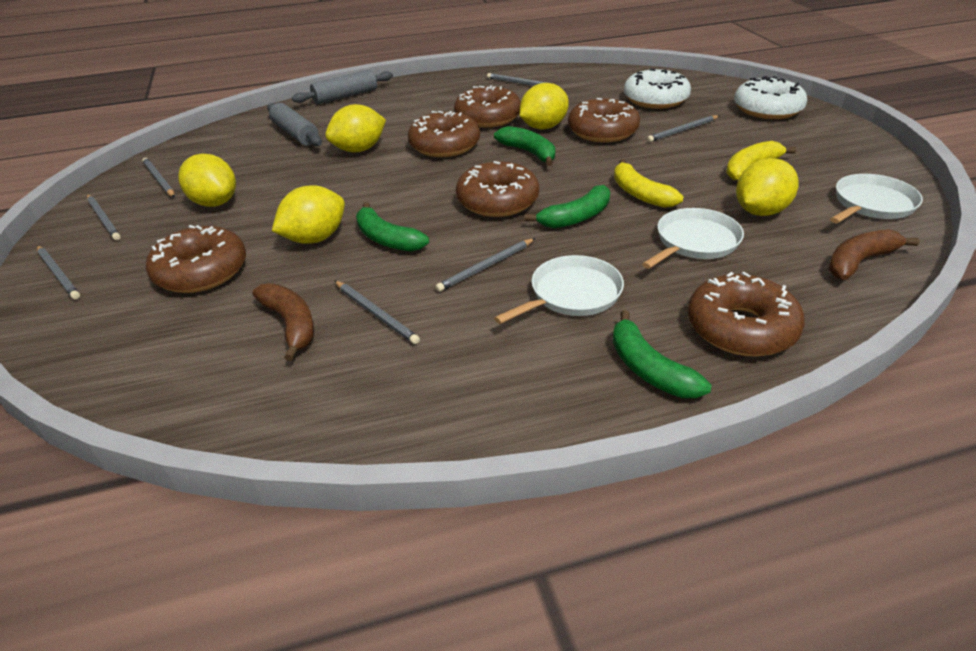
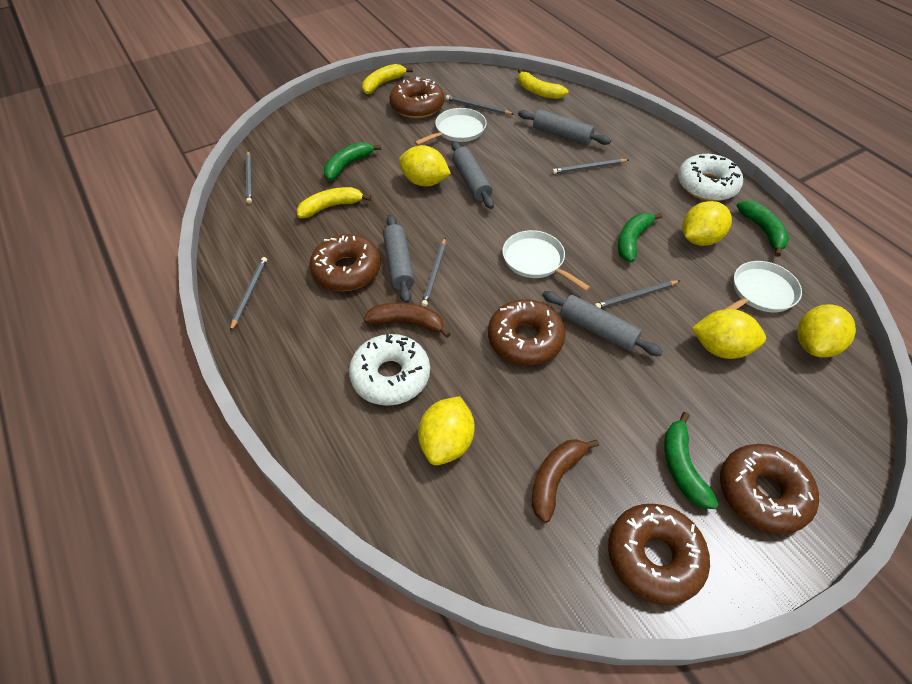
brown donut: 6 -> 5
grey pencil: 7 -> 6
grey rolling pin: 2 -> 4
yellow banana: 2 -> 3

